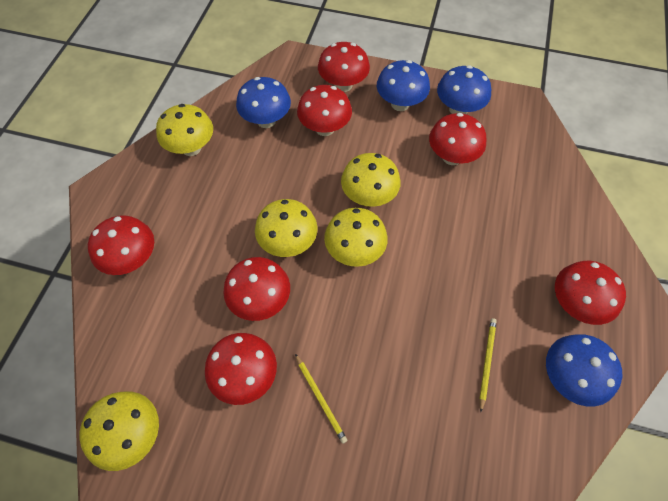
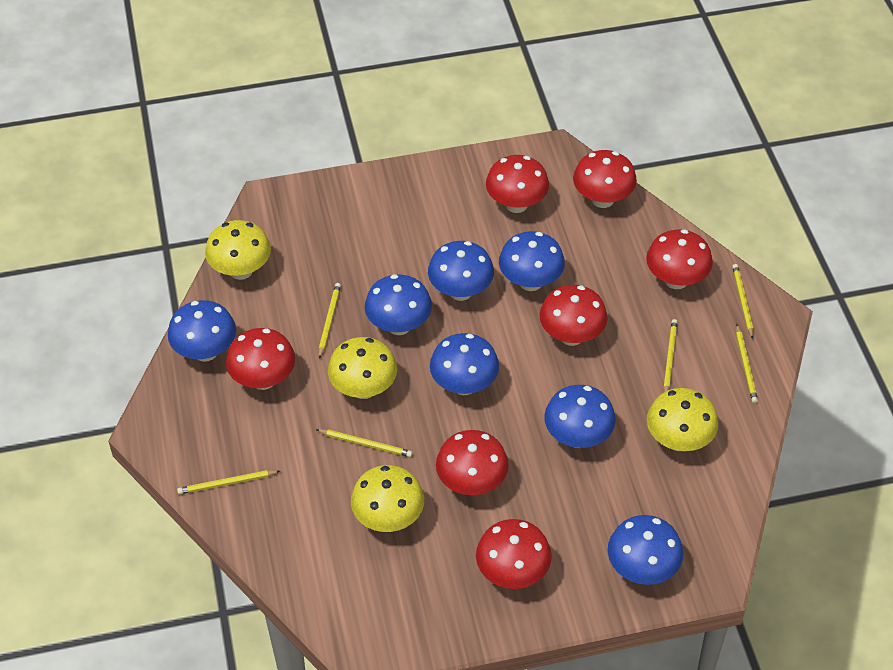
blue mushroom: 4 -> 7
yellow mushroom: 5 -> 4
yellow pencil: 2 -> 6

